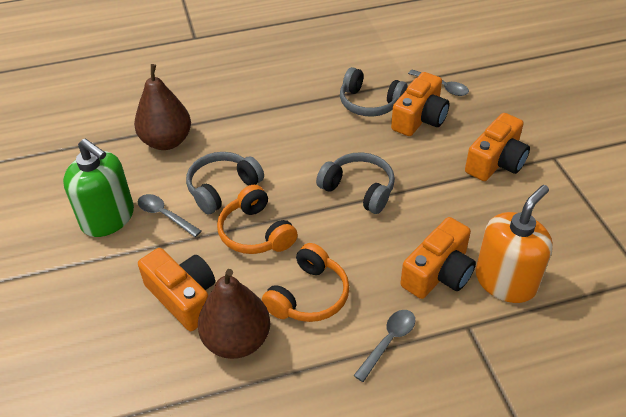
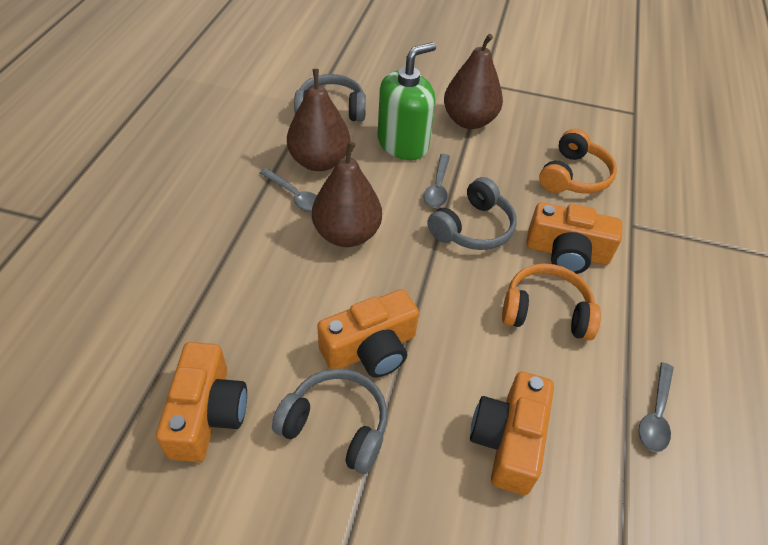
brown pear: 2 -> 3
orange soap dispenser: 1 -> 0

